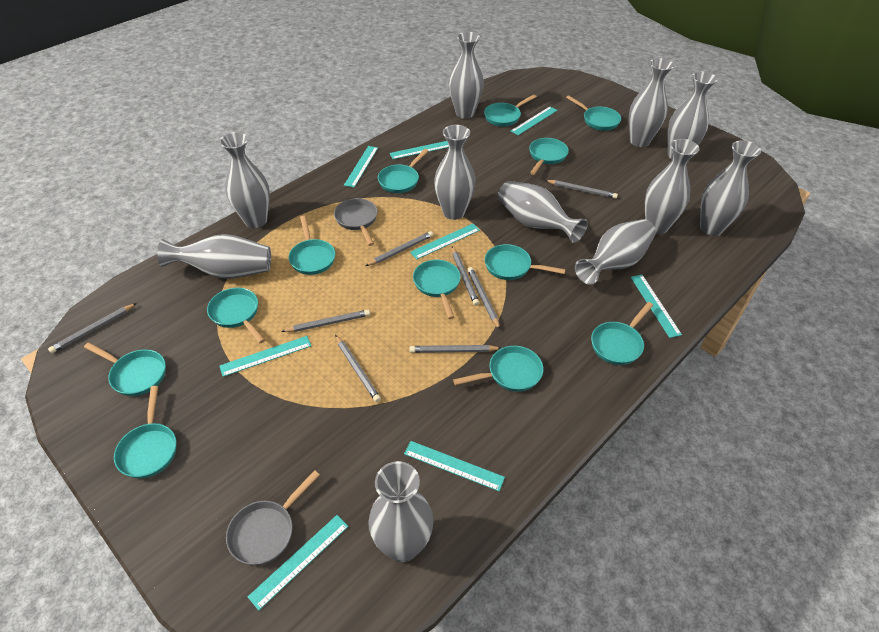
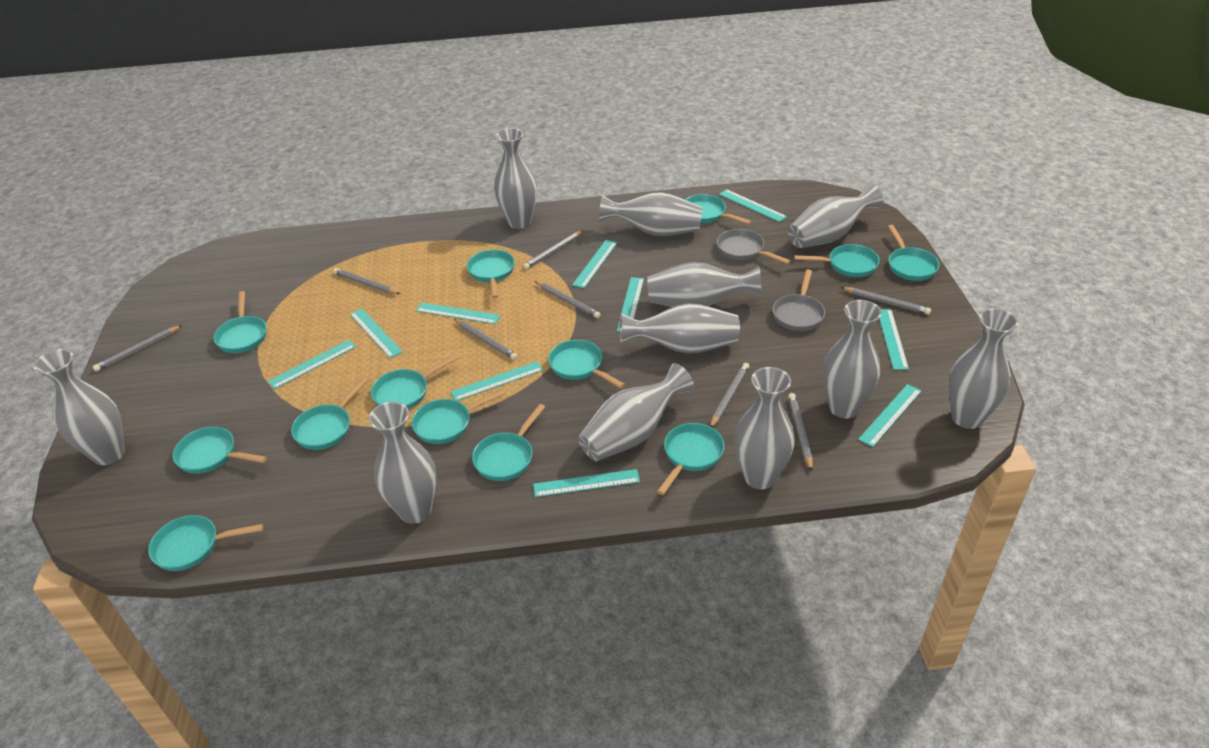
turquoise pan: 12 -> 13
turquoise ruler: 8 -> 10

